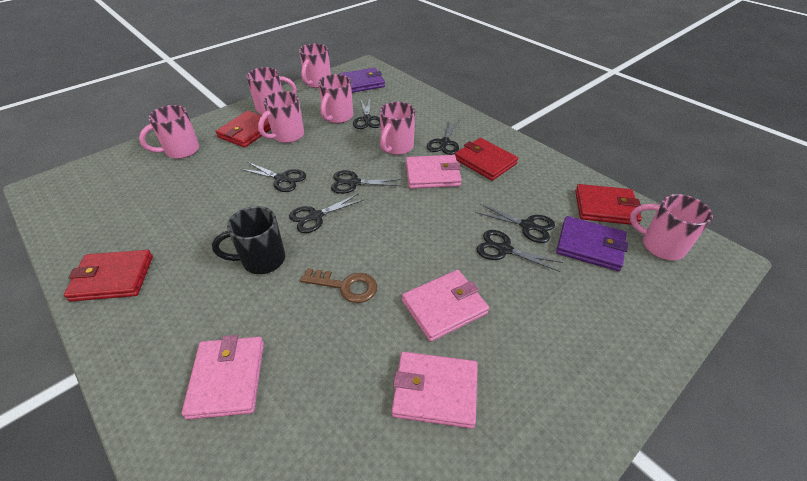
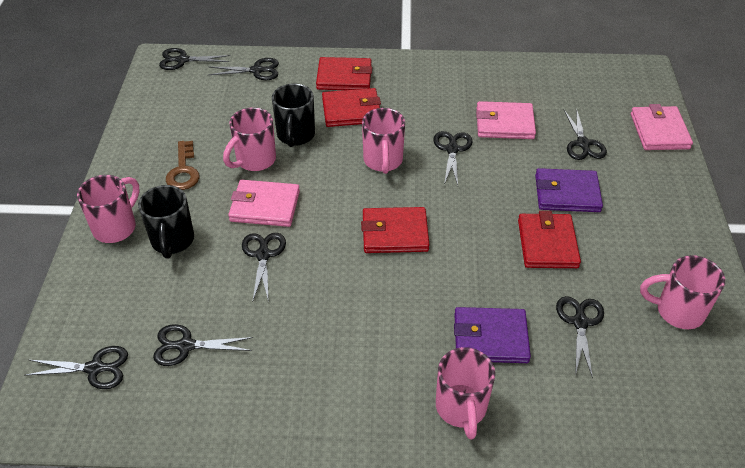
black mug: 1 -> 2
black scissors: 7 -> 8
pink mug: 7 -> 5
pink wallet: 4 -> 3

